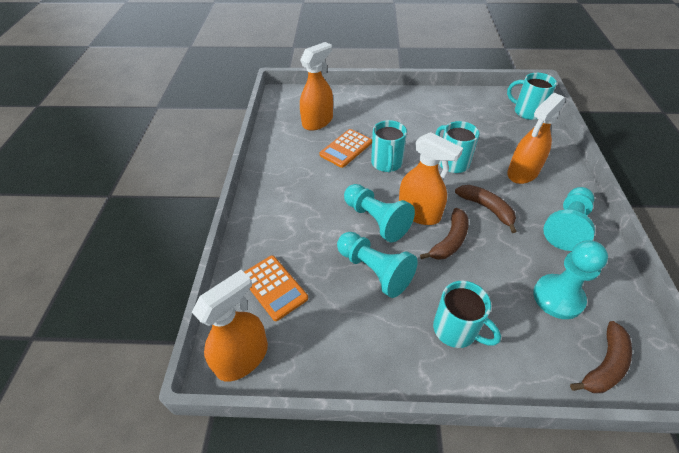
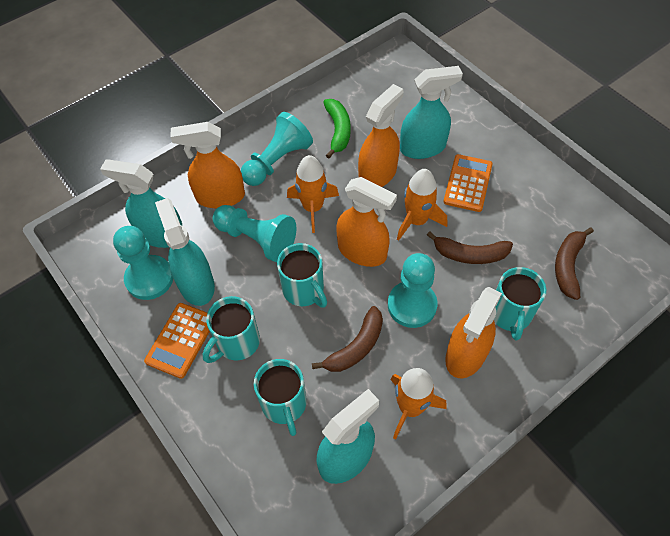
green banana: 0 -> 1
orange rocket: 0 -> 3
turquoise spray bottle: 0 -> 4

